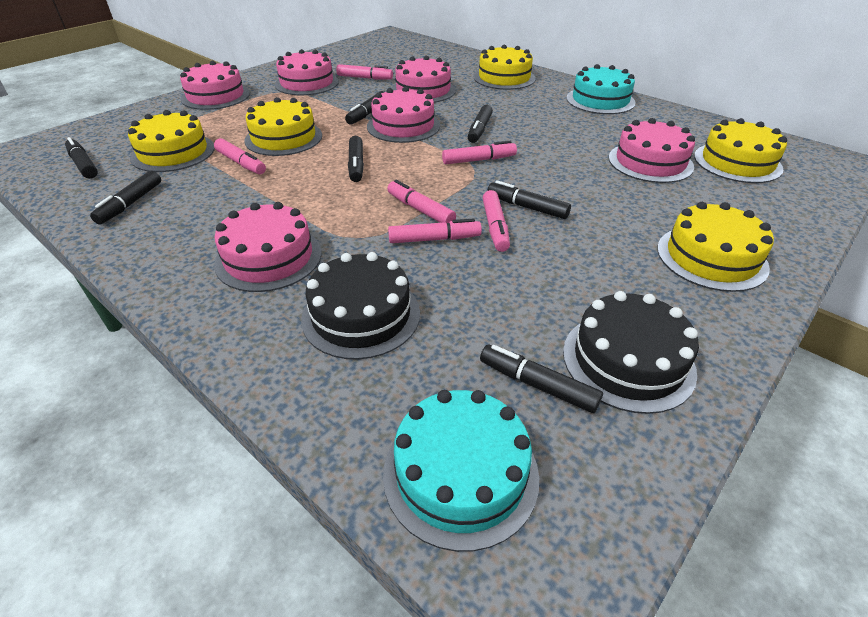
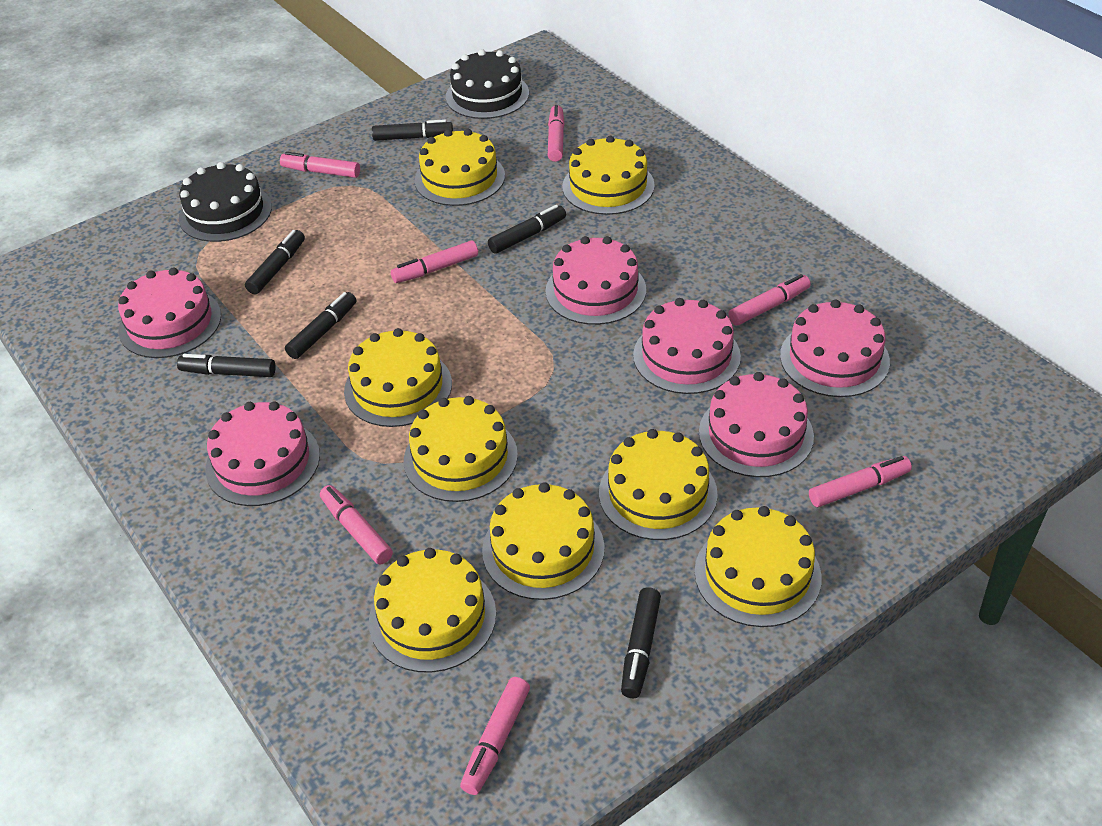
black marker: 7 -> 6
pink marker: 6 -> 7
turquoise cake: 2 -> 0
yellow cake: 5 -> 8

